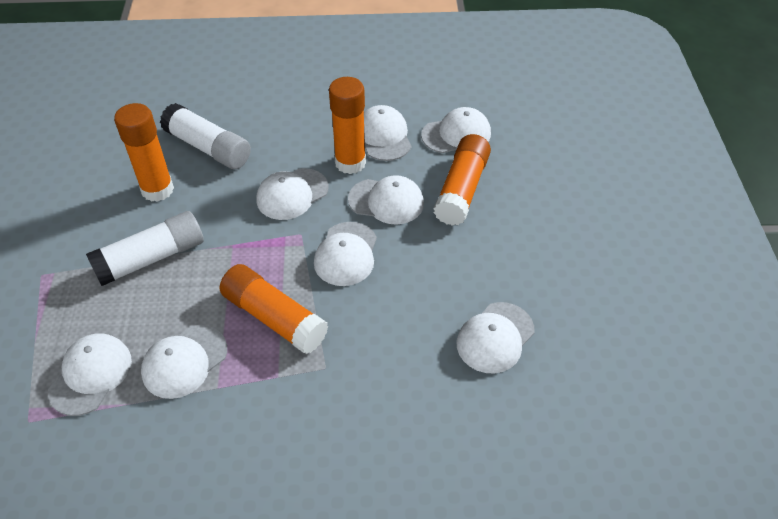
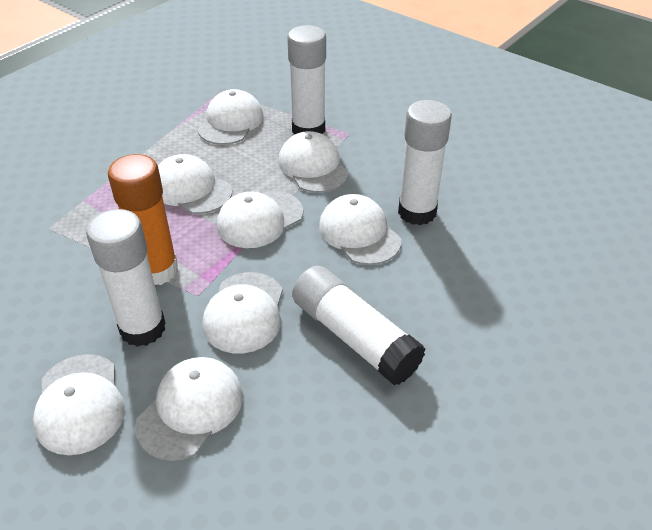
orange glue stick: 4 -> 1
white glue stick: 2 -> 4

